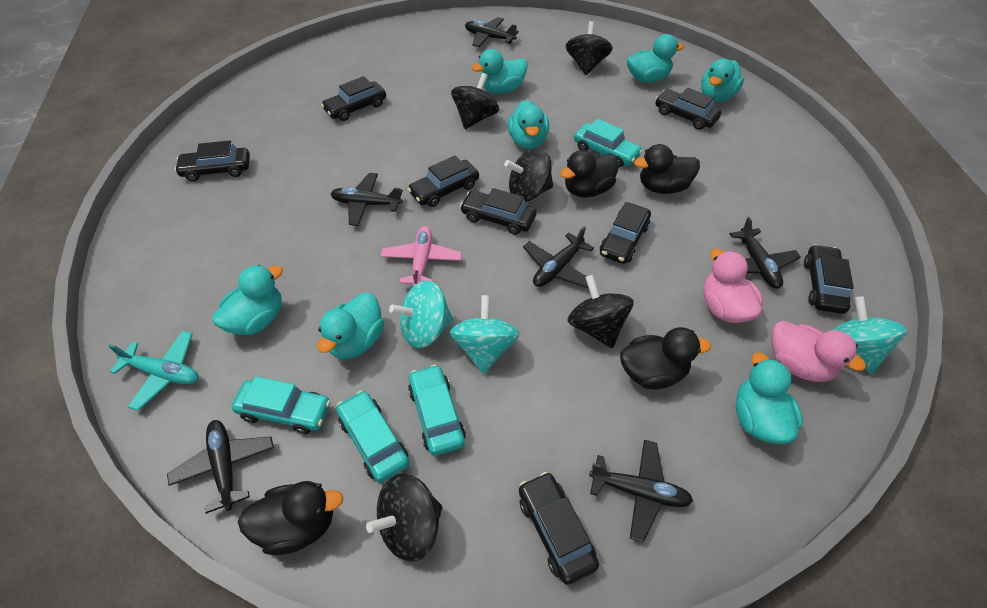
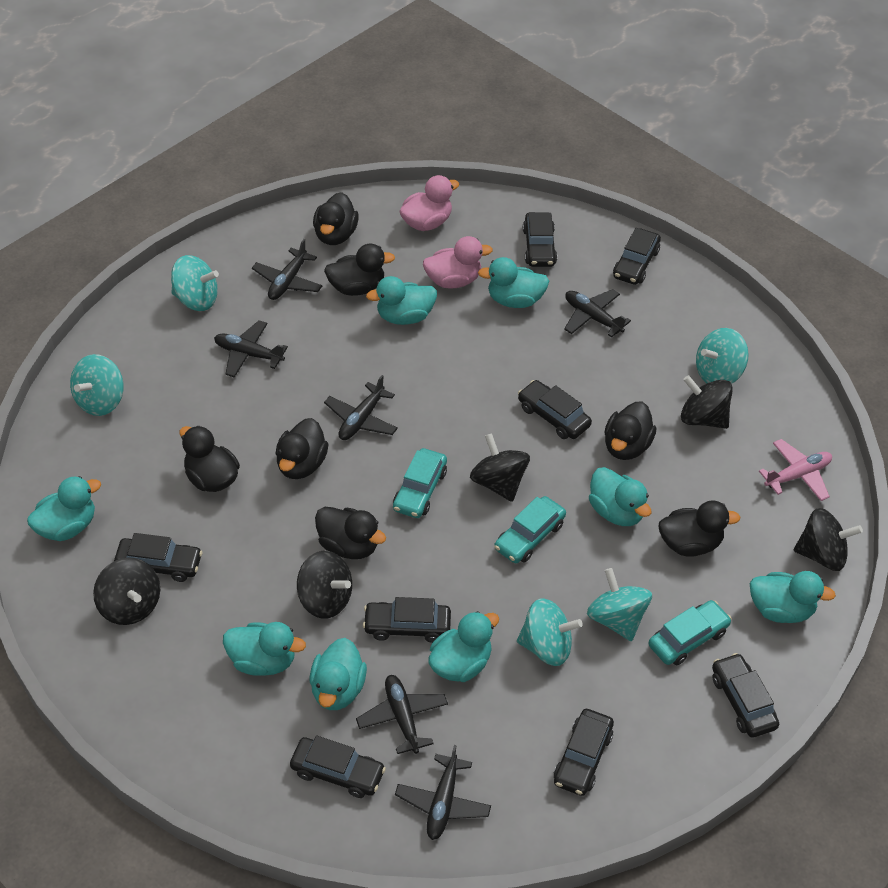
black duck: 4 -> 7
turquoise car: 4 -> 3
turquoise duck: 7 -> 8
turquoise plane: 1 -> 0
turquoise spinning top: 3 -> 5

